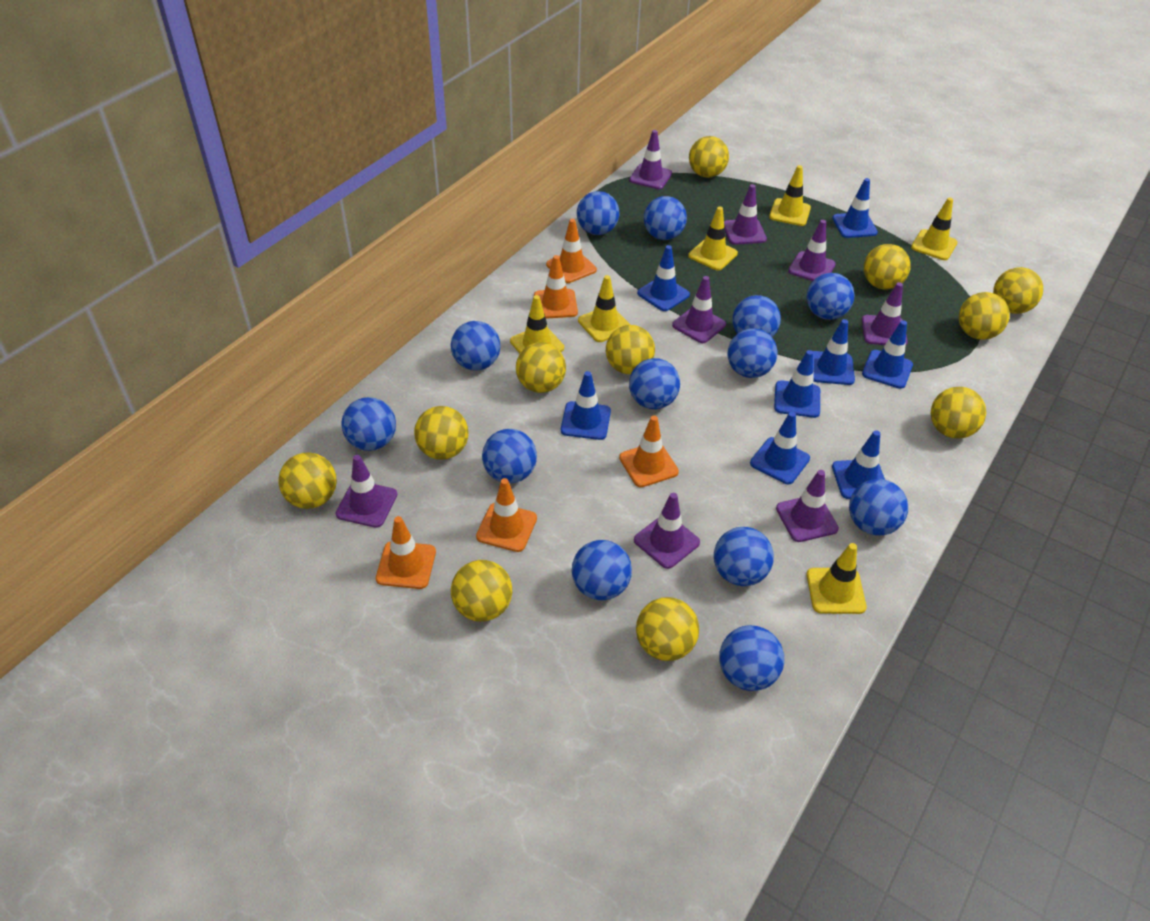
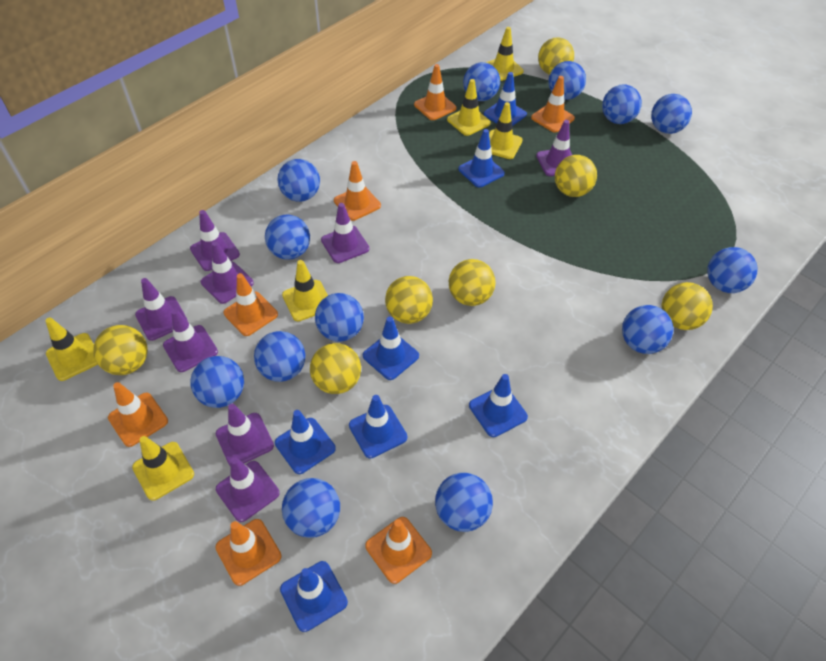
blue traffic cone: 8 -> 7
orange traffic cone: 5 -> 7
yellow ball: 11 -> 7

